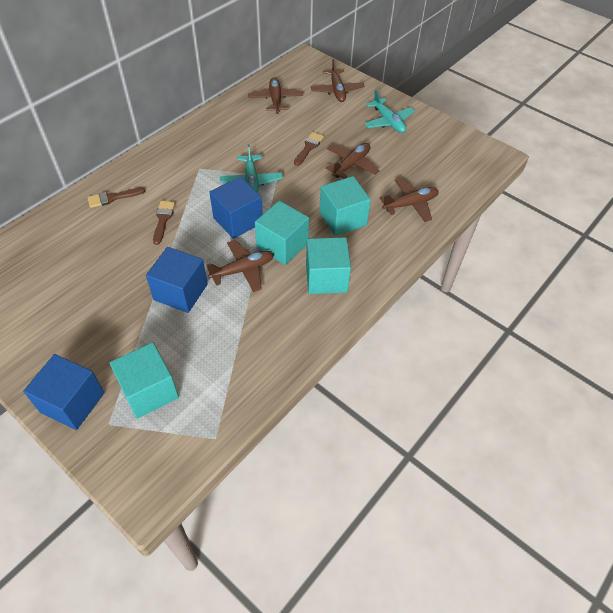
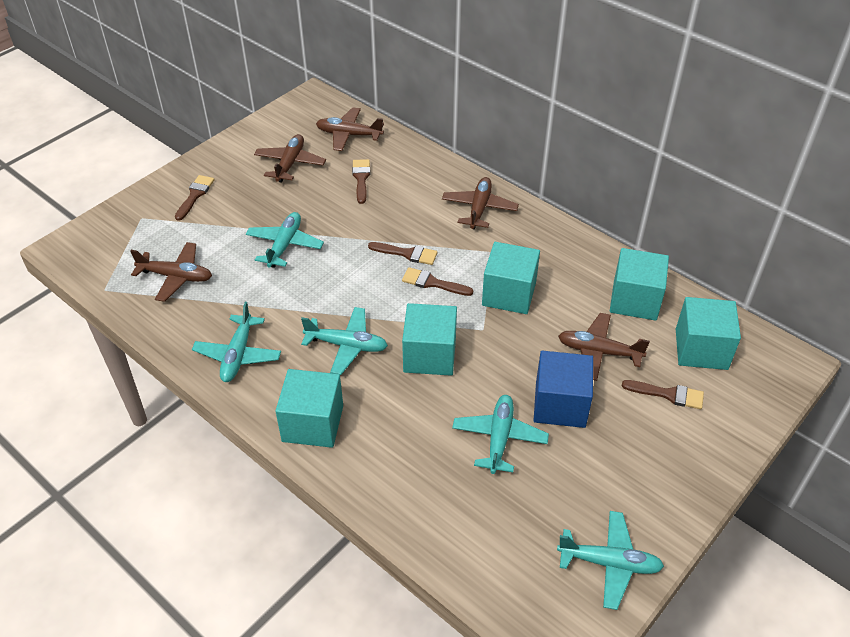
blue cube: 3 -> 1
brown brush: 3 -> 5
turquoise cube: 4 -> 5
turquoise plane: 2 -> 5

